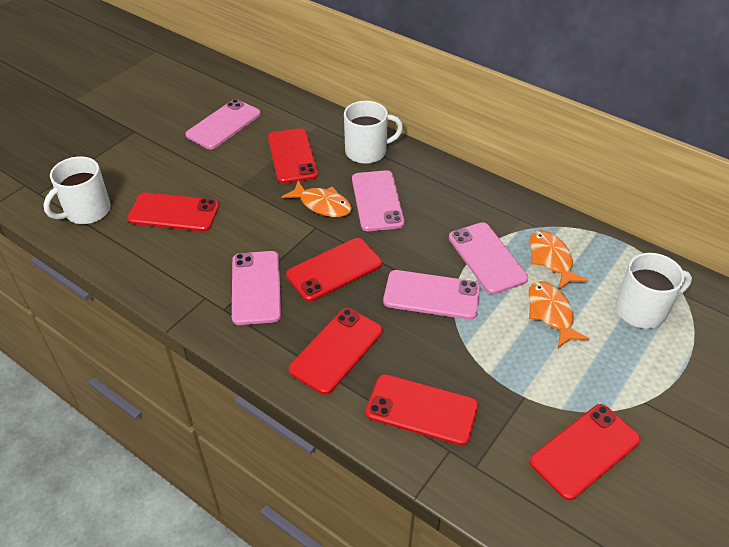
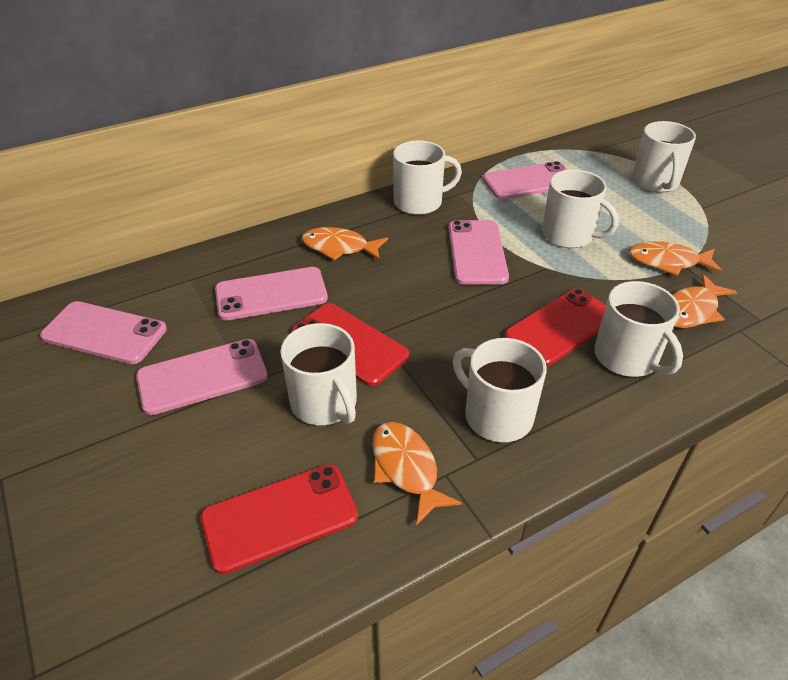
orange fish: 3 -> 4
red phone: 6 -> 3
white mug: 3 -> 6

